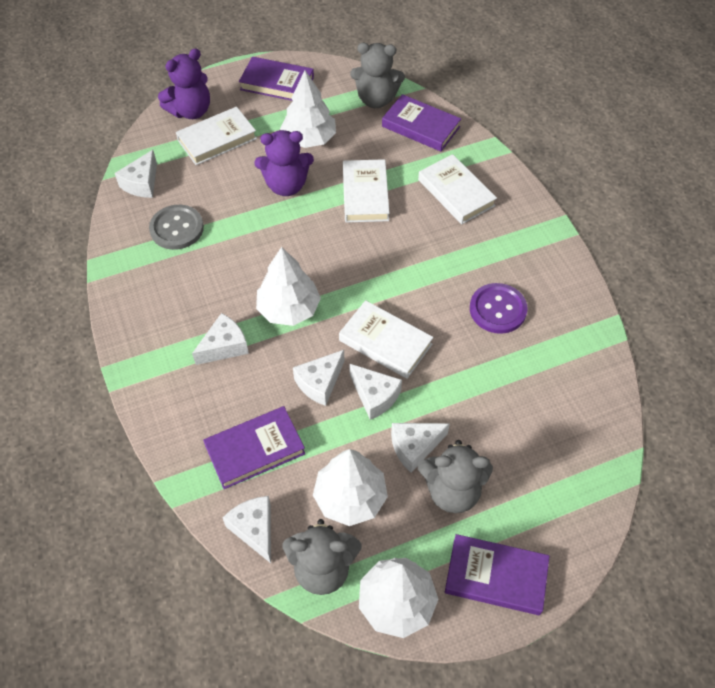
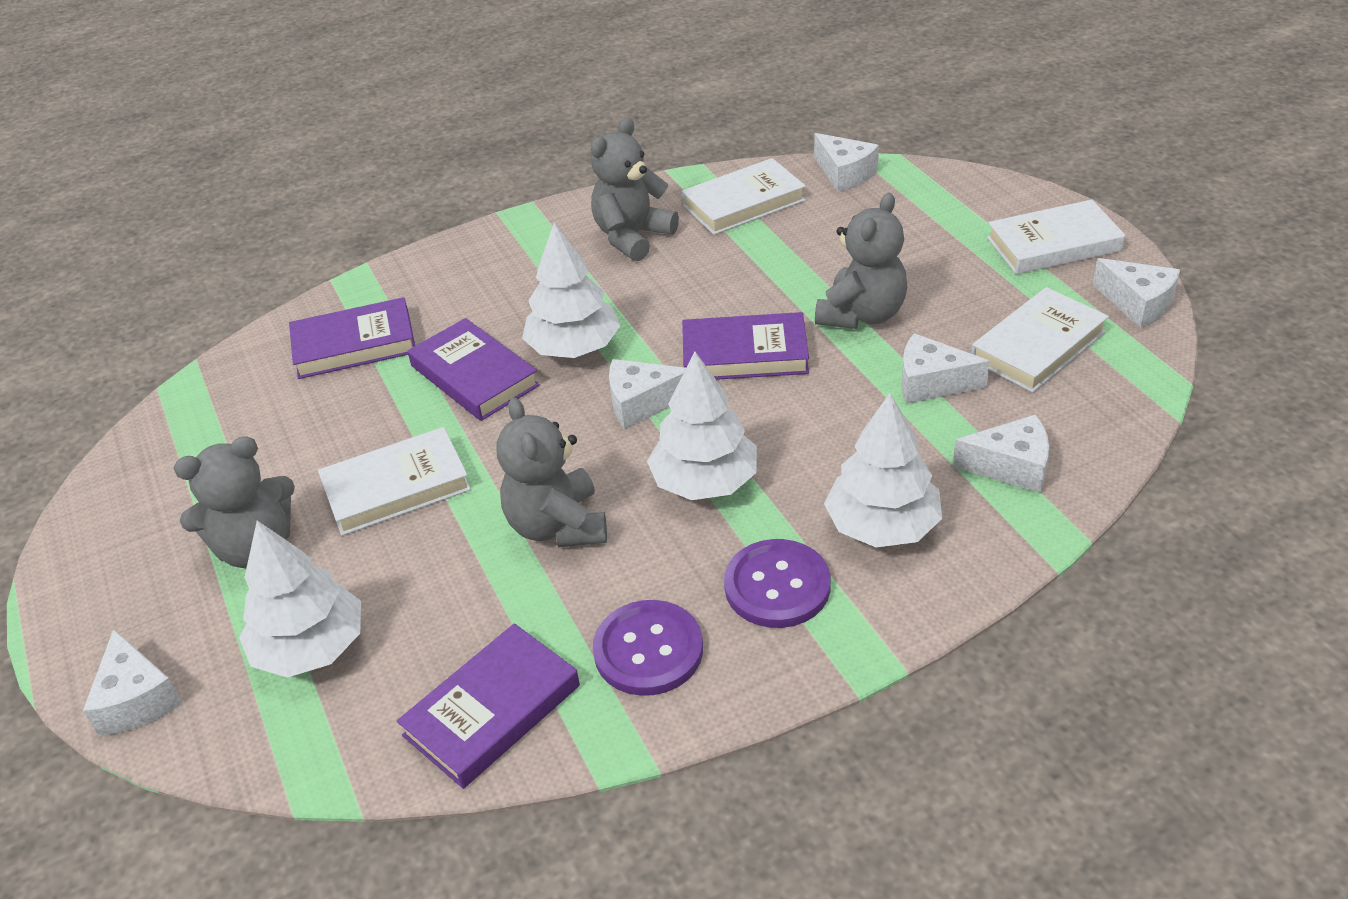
grey button: 1 -> 0
grey teddy bear: 3 -> 4
purple button: 1 -> 2
purple teddy bear: 2 -> 0

